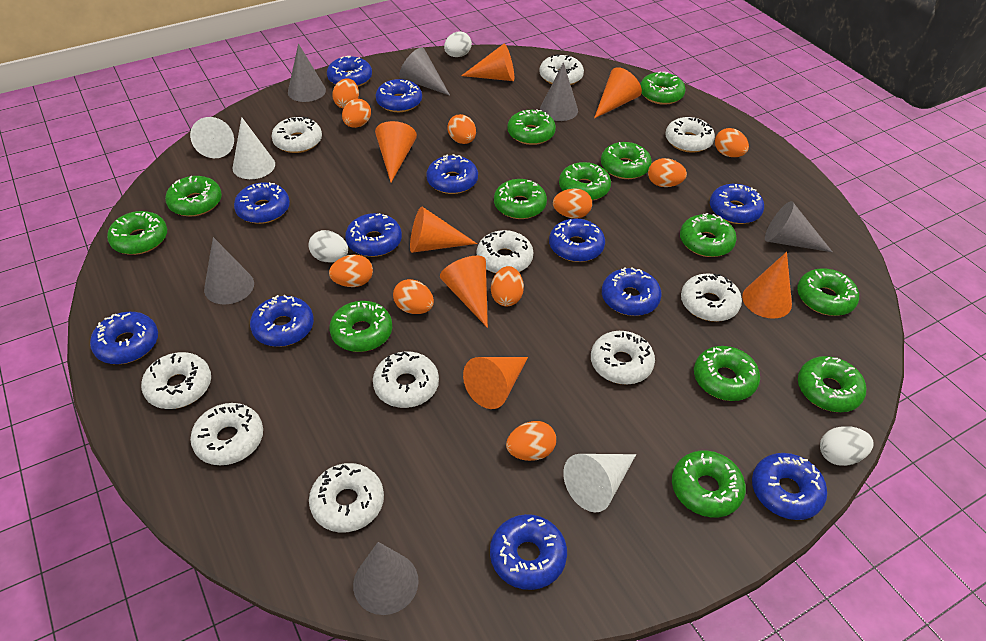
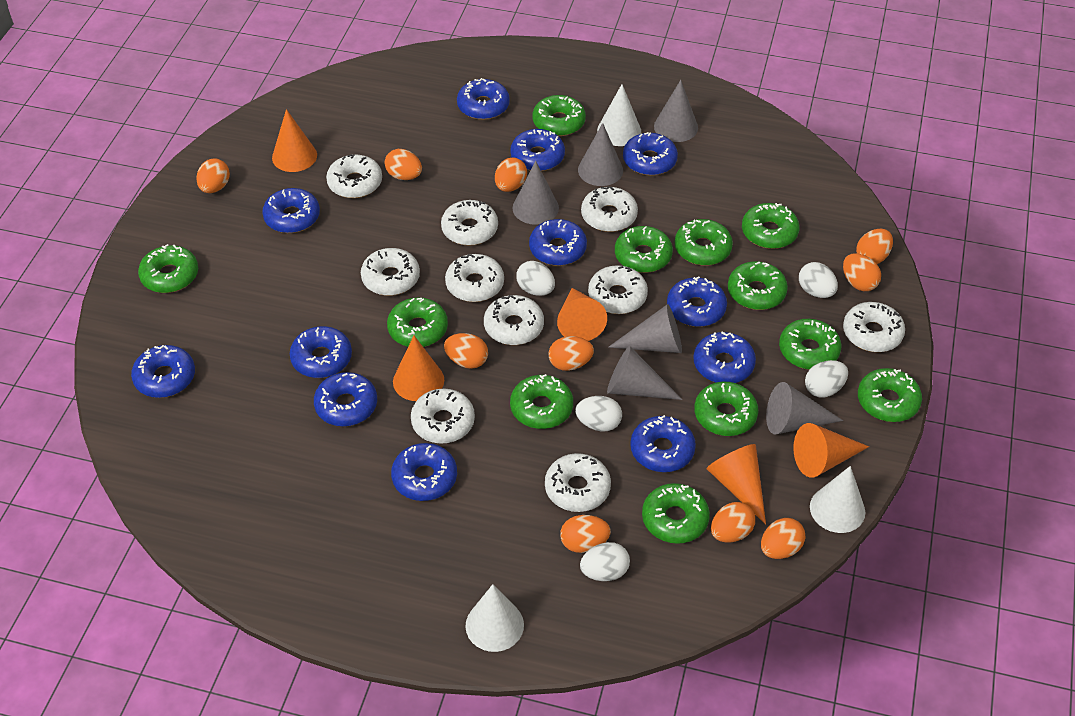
green donut: 13 -> 12
orange cone: 7 -> 5
white egg: 3 -> 5

